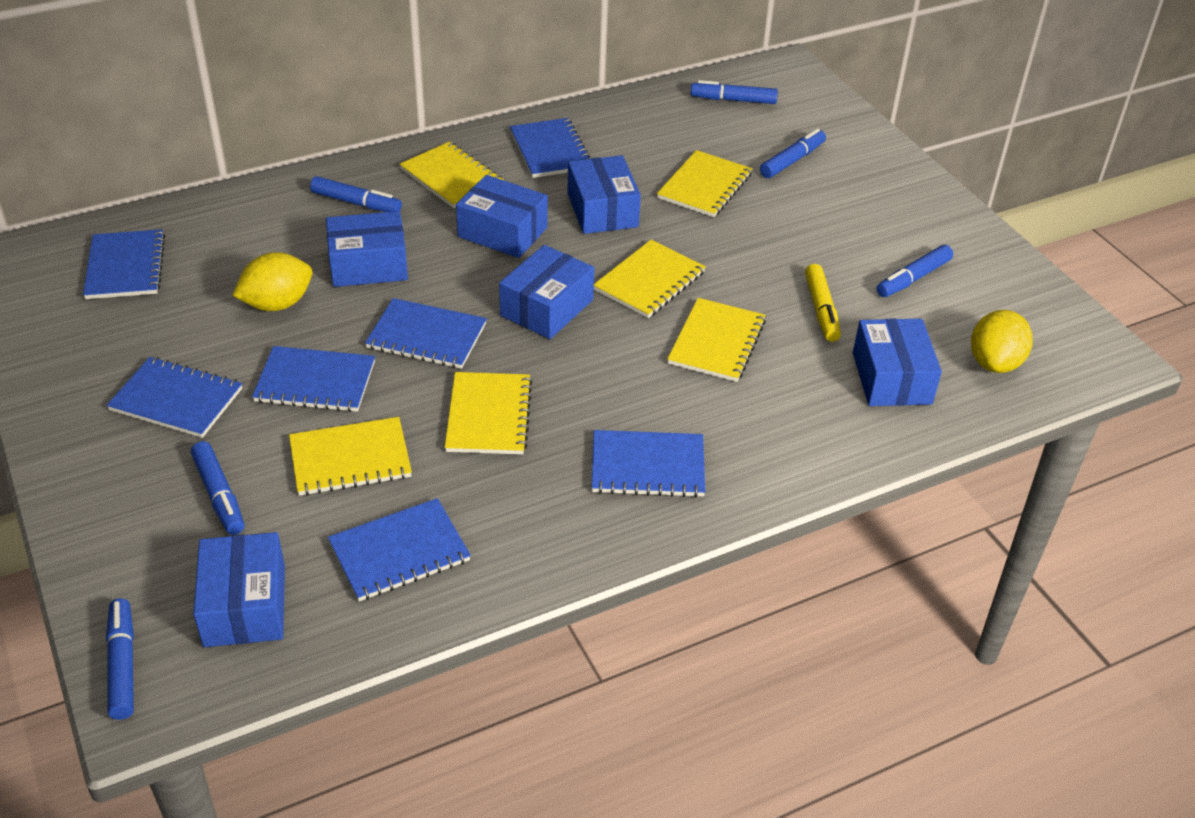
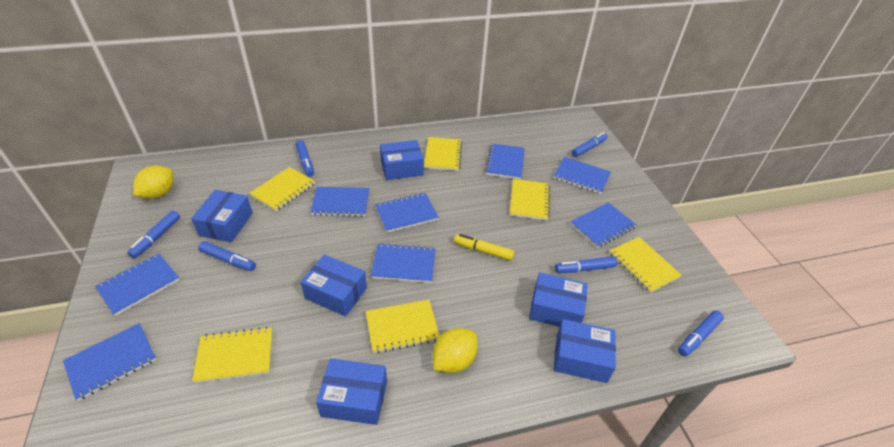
blue notebook: 7 -> 8

